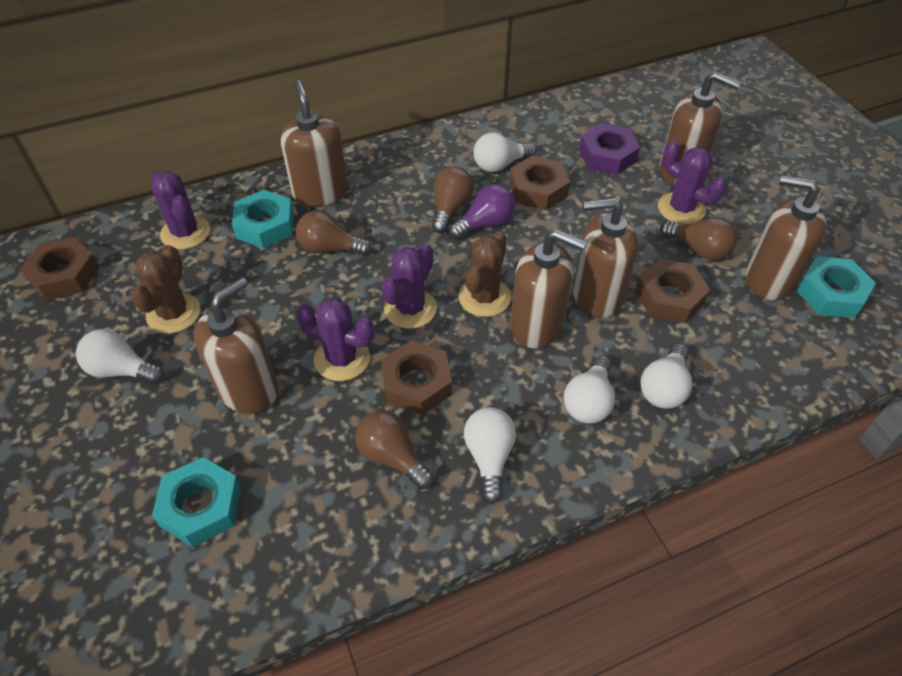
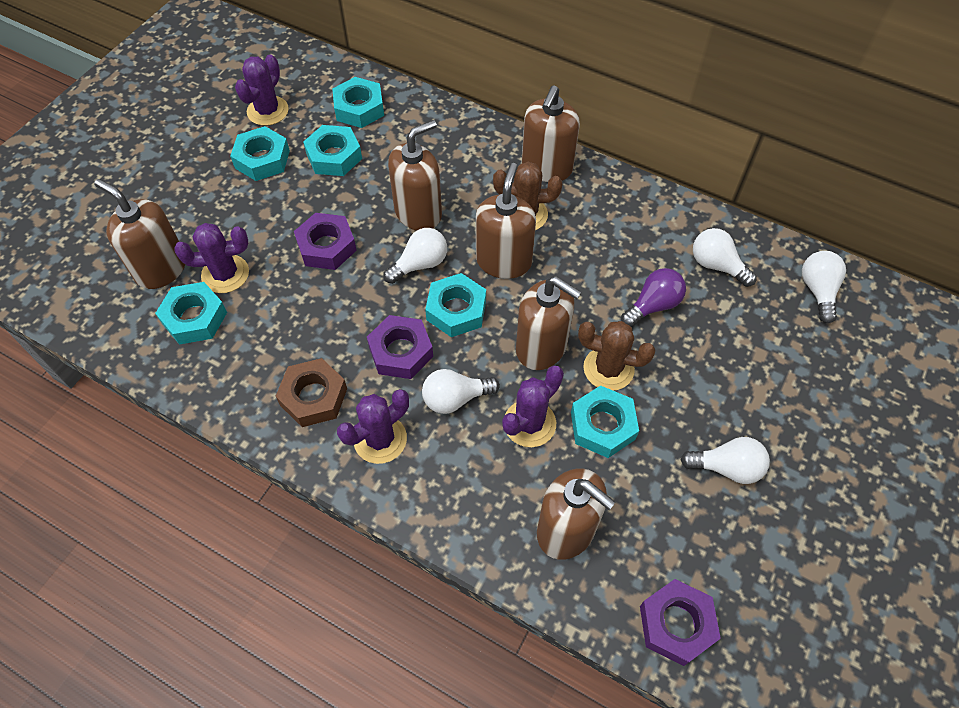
brown light bulb: 4 -> 0
brown nut: 4 -> 1
purple nut: 1 -> 3
turquoise nut: 3 -> 6

